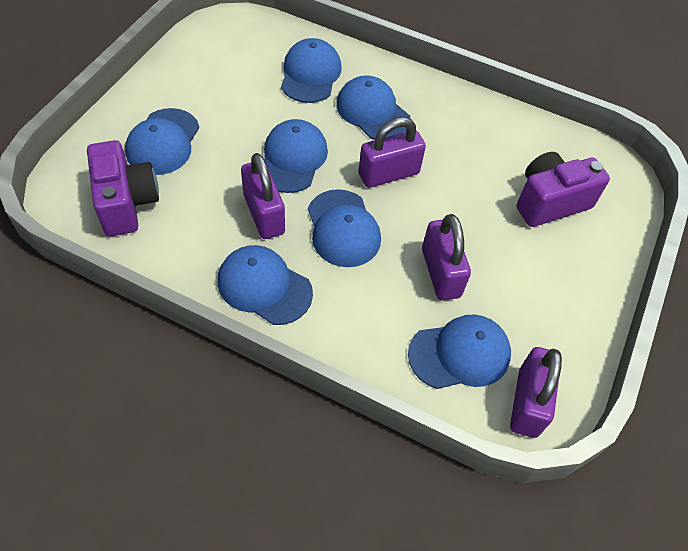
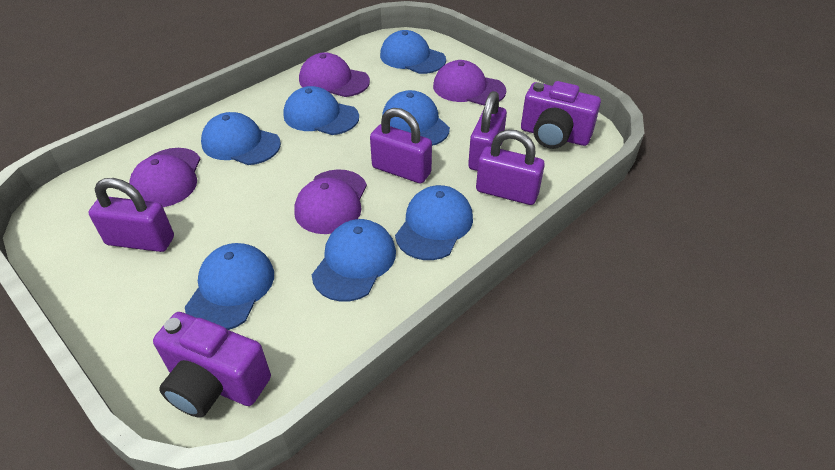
purple cap: 0 -> 4

